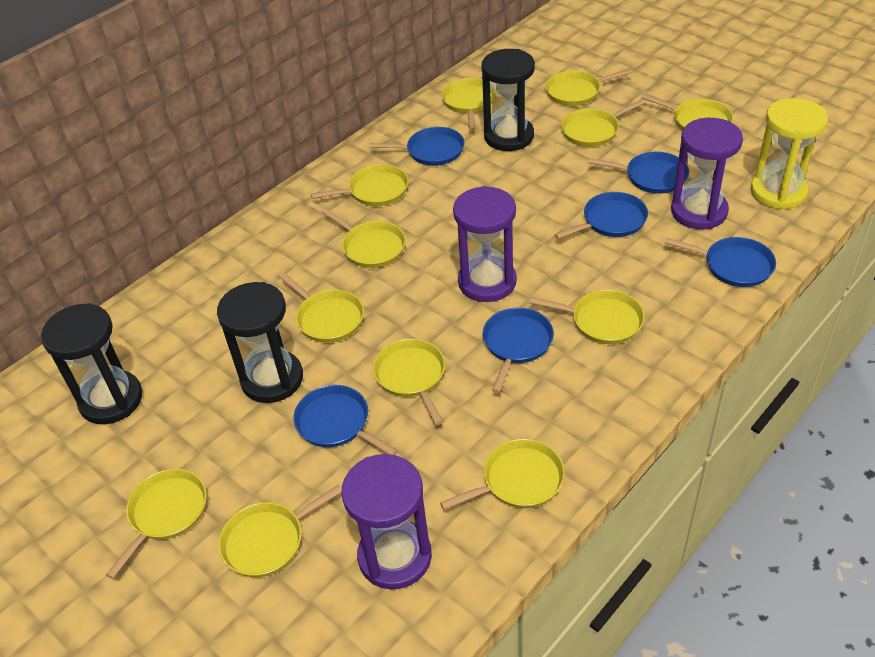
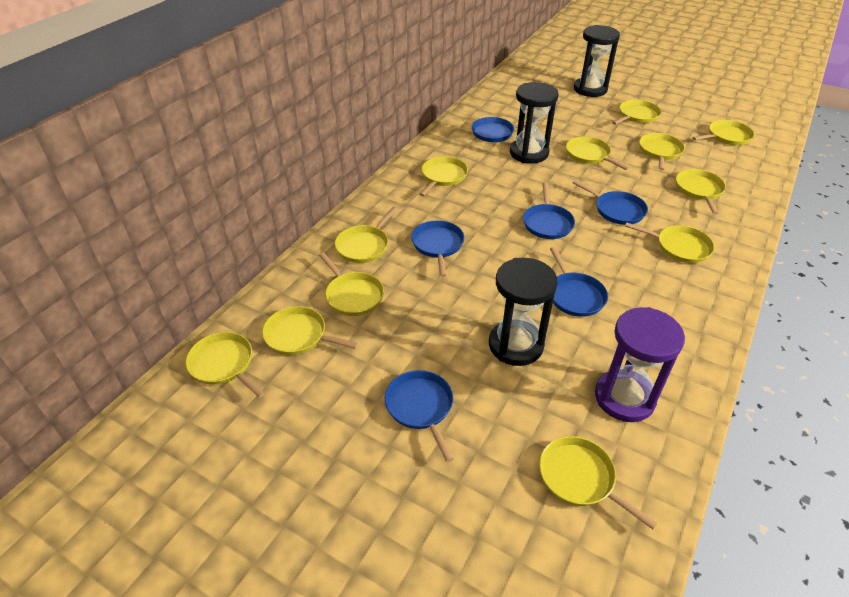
purple hourglass: 3 -> 1
yellow hourglass: 1 -> 0

